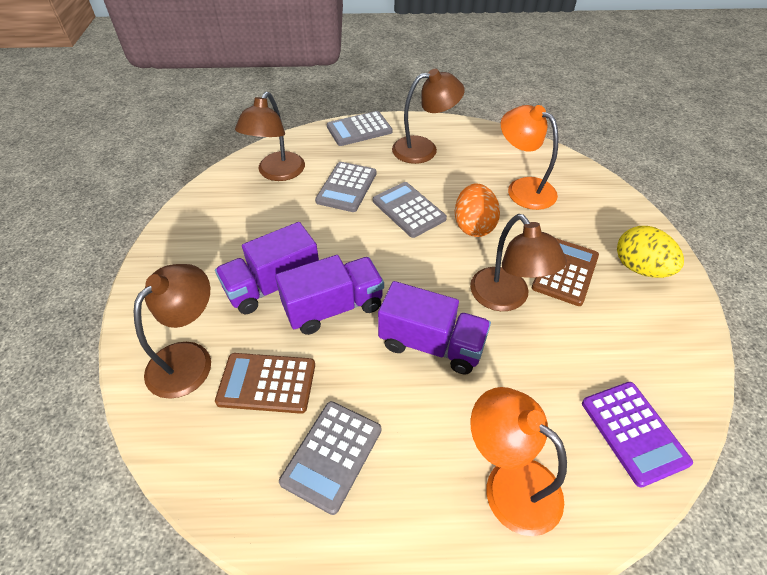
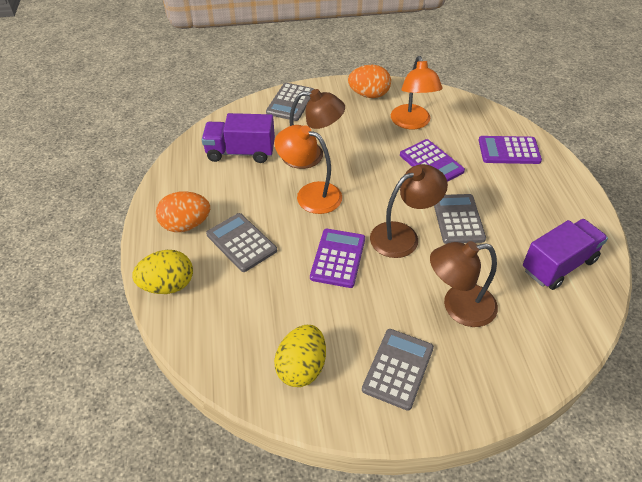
brown calculator: 2 -> 0
brown lamp: 4 -> 3
orange egg: 1 -> 2
purple calculator: 1 -> 3
purple truck: 3 -> 2
yellow egg: 1 -> 2

